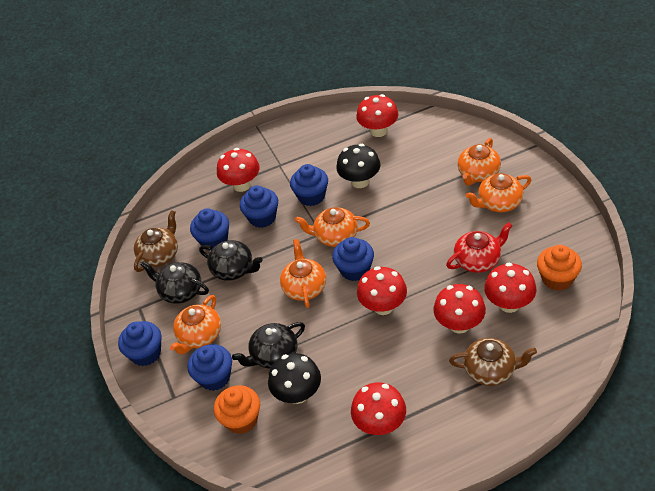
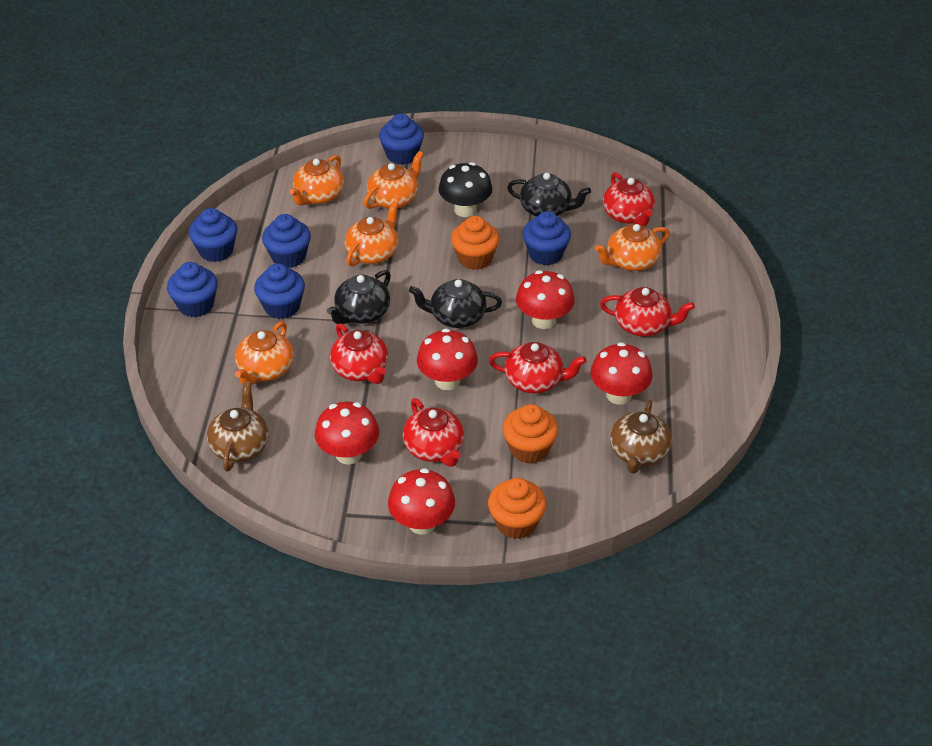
black mushroom: 2 -> 1
orange cupcake: 2 -> 3
red mushroom: 6 -> 5
red teapot: 1 -> 5

